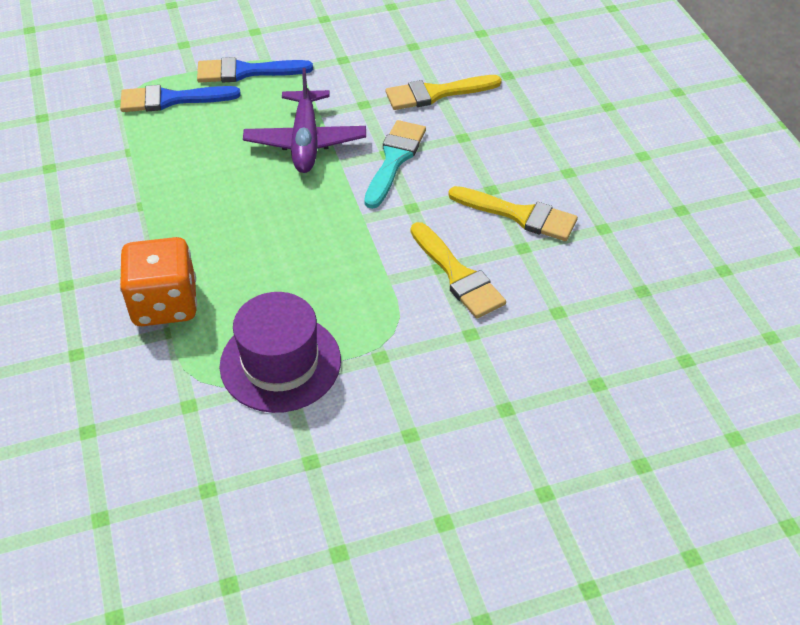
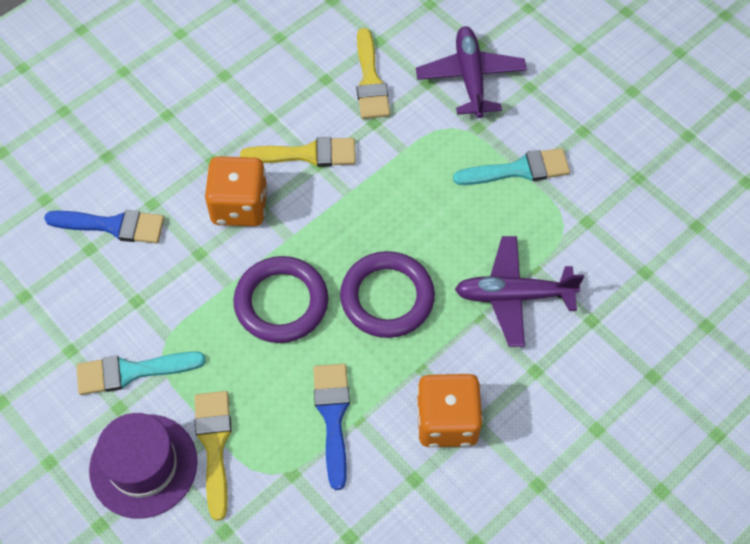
orange dice: 1 -> 2
purple plane: 1 -> 2
purple ring: 0 -> 2
turquoise brush: 1 -> 2

